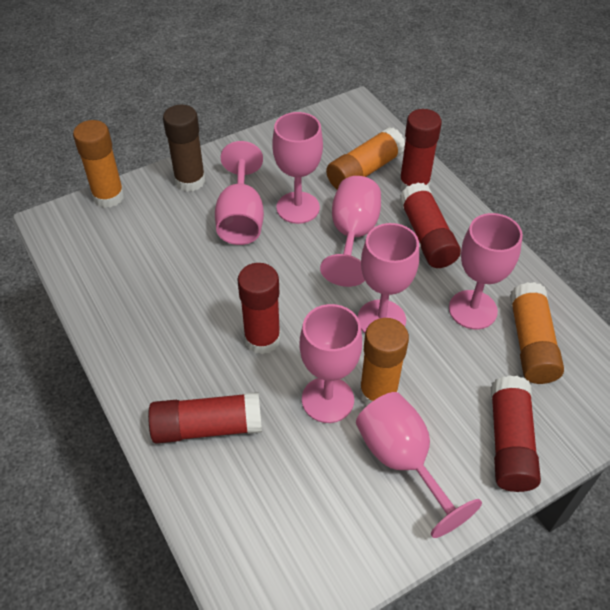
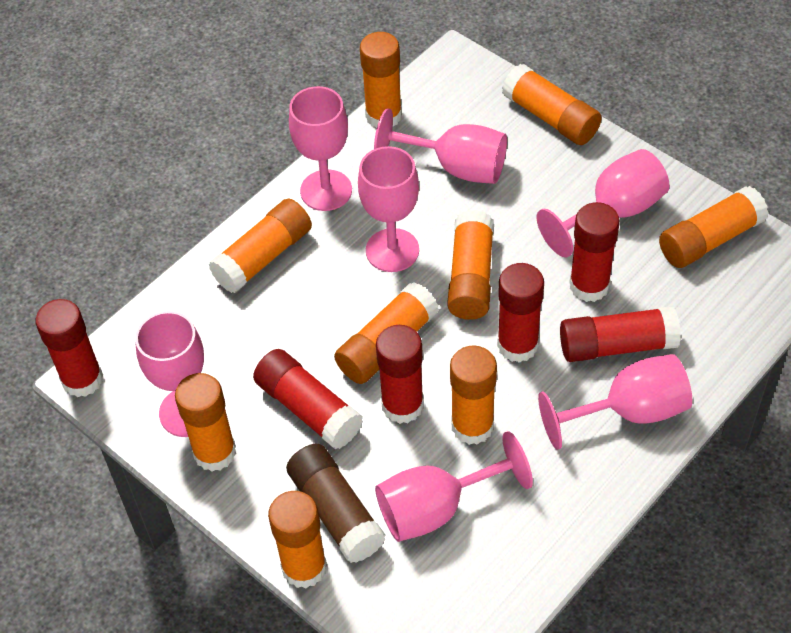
orange glue stick: 4 -> 9
red glue stick: 5 -> 6

